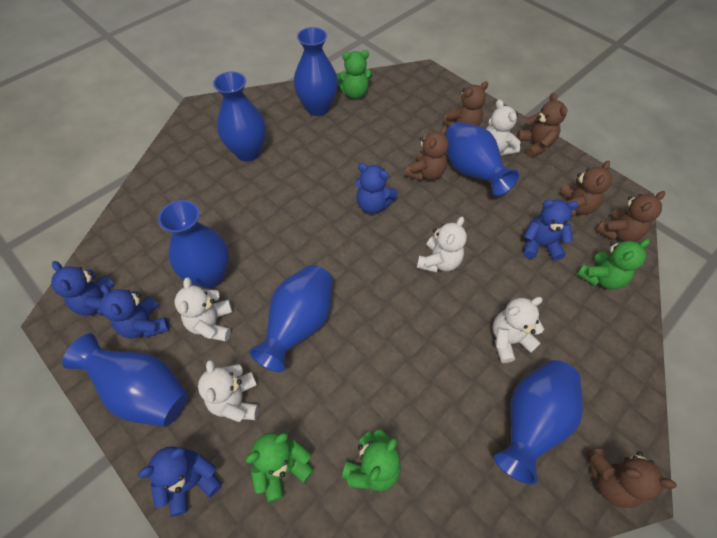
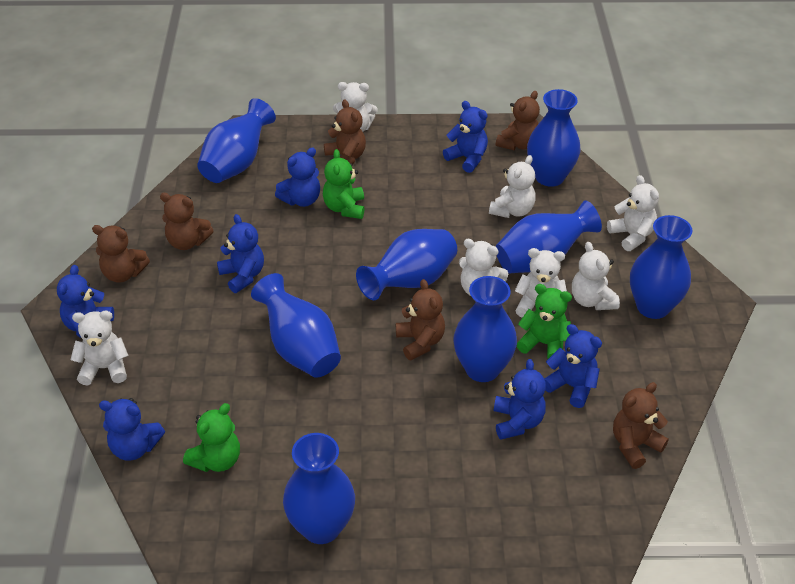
blue teddy bear: 5 -> 7
blue vase: 7 -> 8
green teddy bear: 4 -> 3
white teddy bear: 5 -> 7

